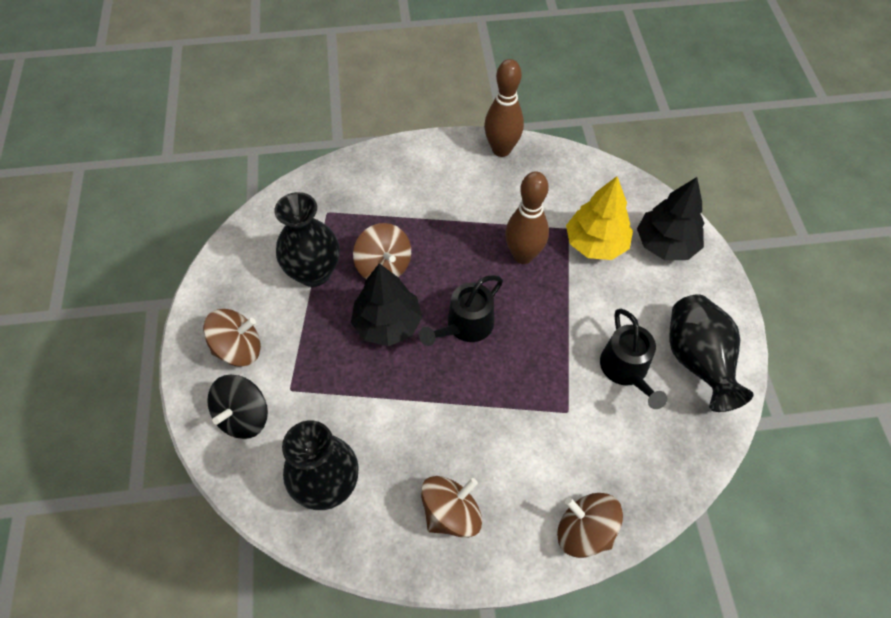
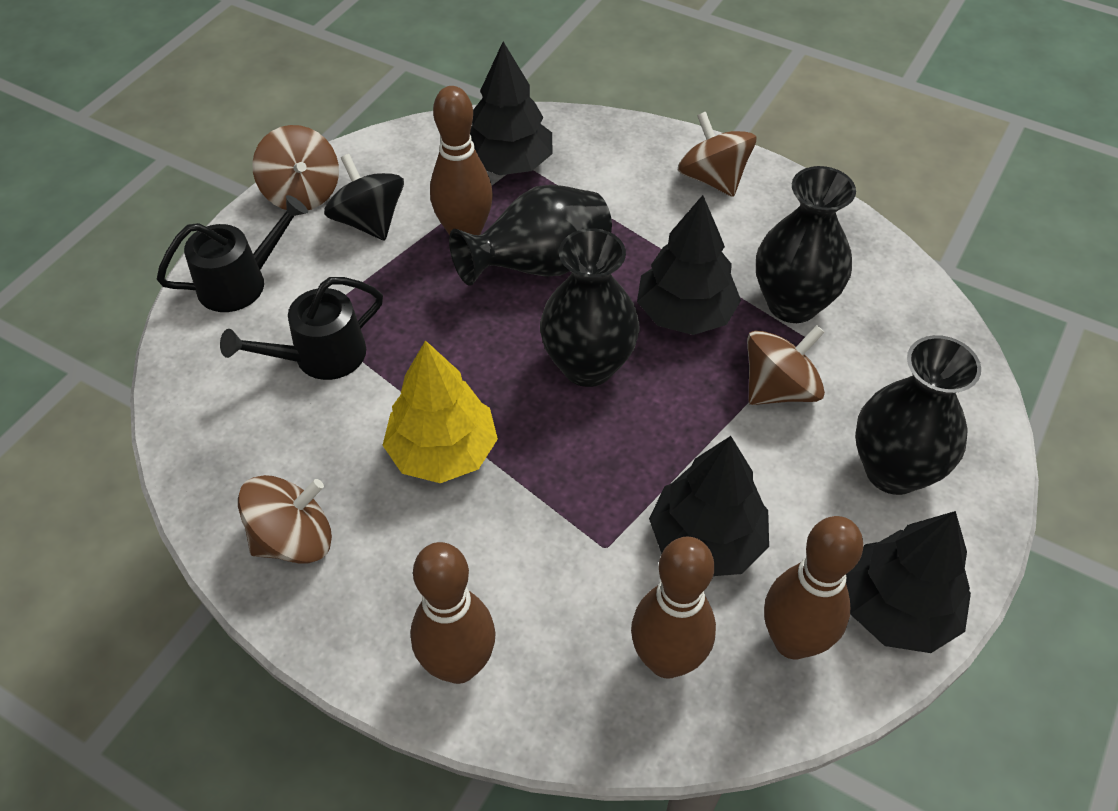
black tree: 2 -> 4
black vase: 3 -> 4
brown bowling pin: 2 -> 4

